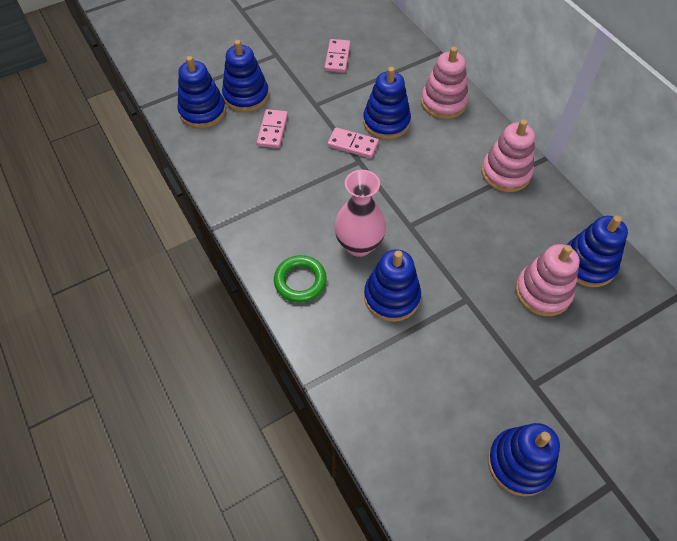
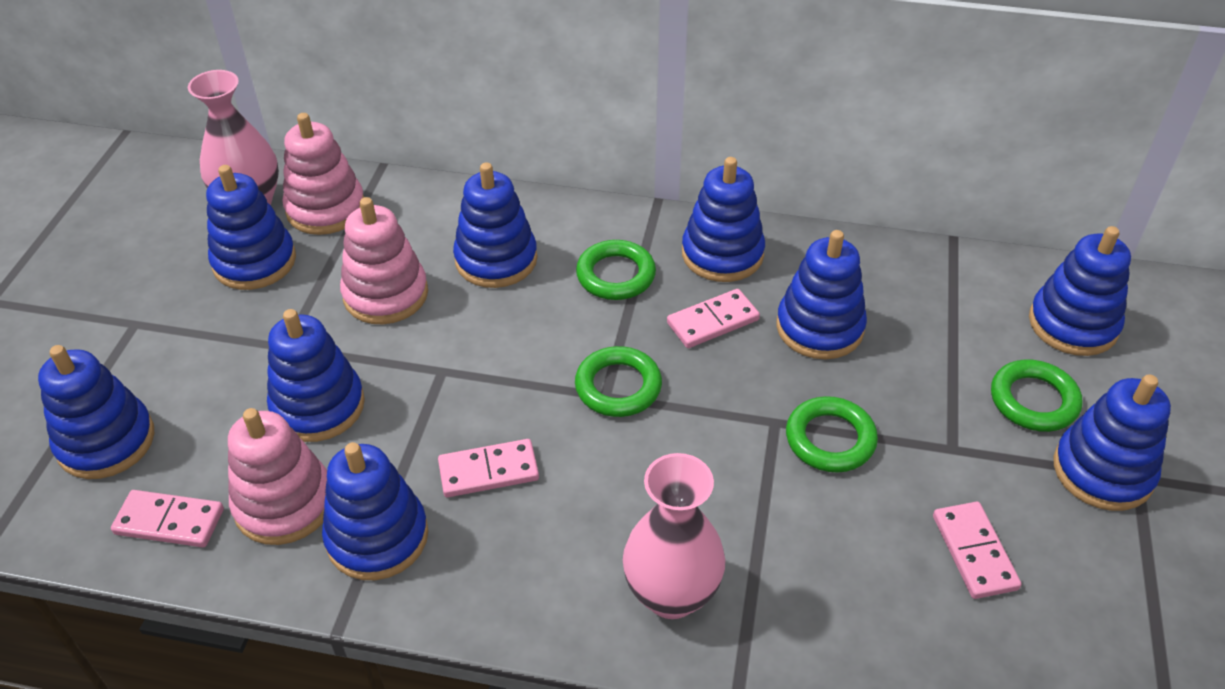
blue stacking toy: 6 -> 9
green ring: 1 -> 4
pink domino: 3 -> 4
pink vase: 1 -> 2

